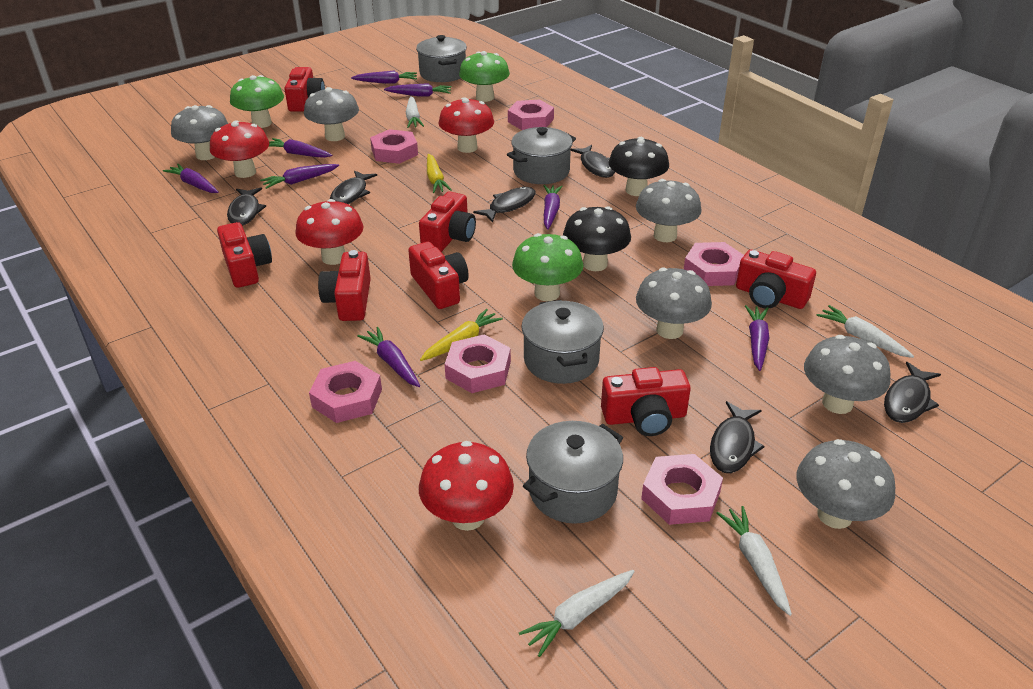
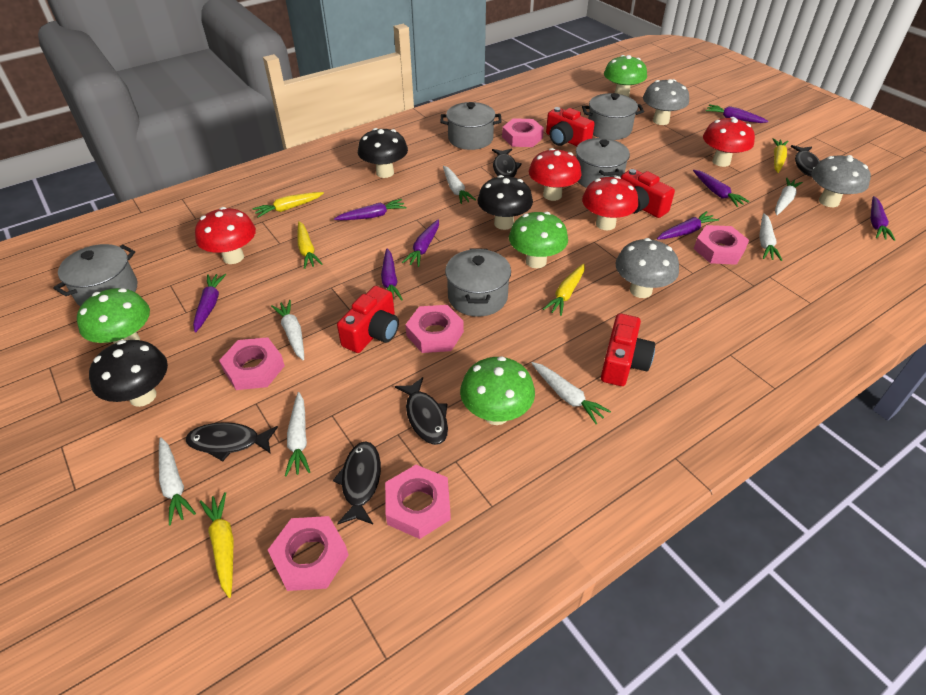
black fish: 6 -> 5
black mushroom: 2 -> 3
green mushroom: 3 -> 4
grey mushroom: 6 -> 3
grey pot: 4 -> 5
red camera: 7 -> 4
white carrot: 4 -> 7
yellow carrot: 2 -> 5

